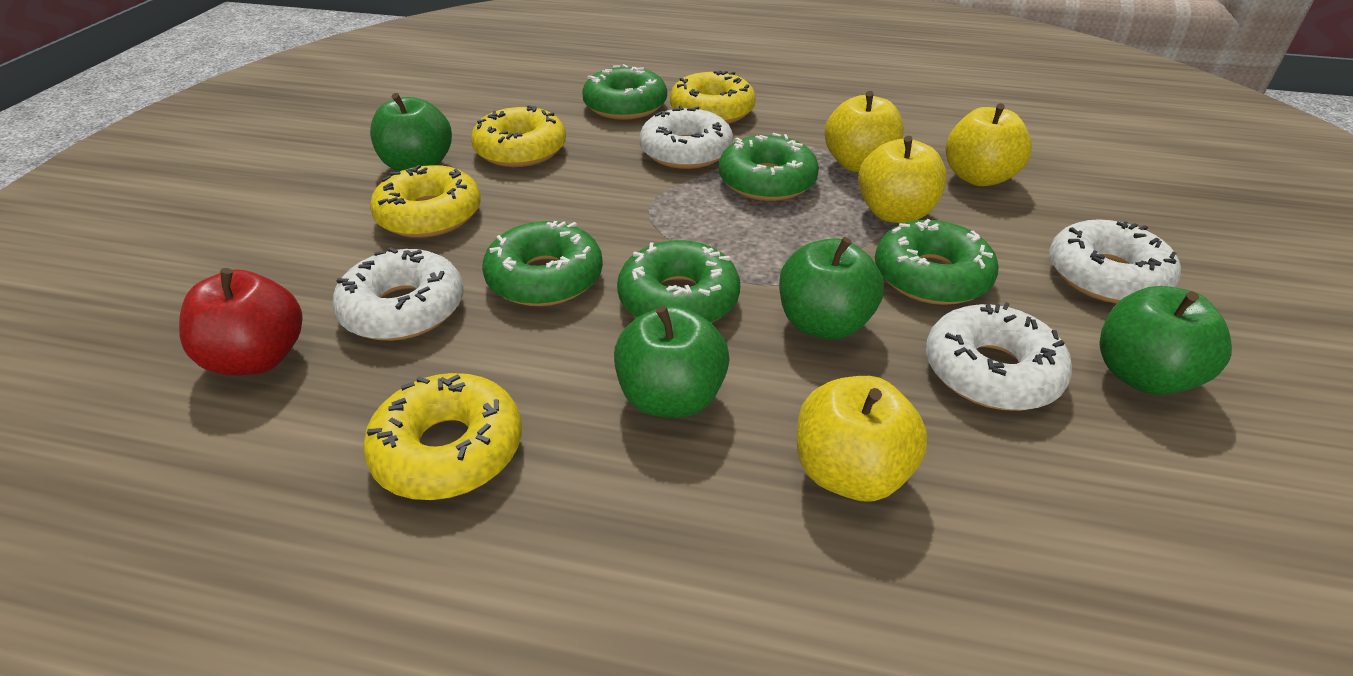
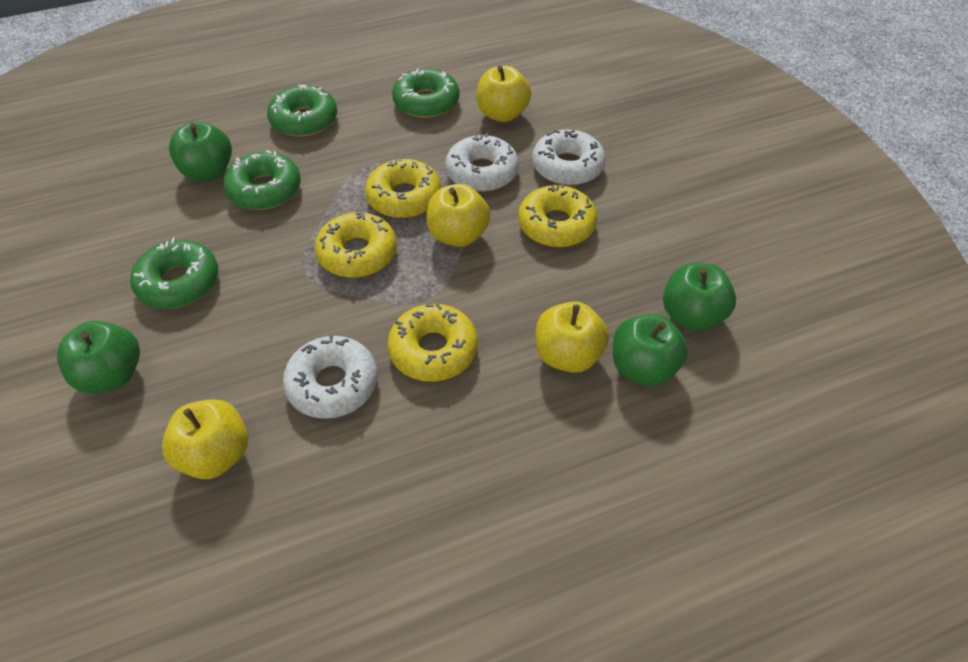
green donut: 5 -> 4
red apple: 1 -> 0
white donut: 4 -> 3

